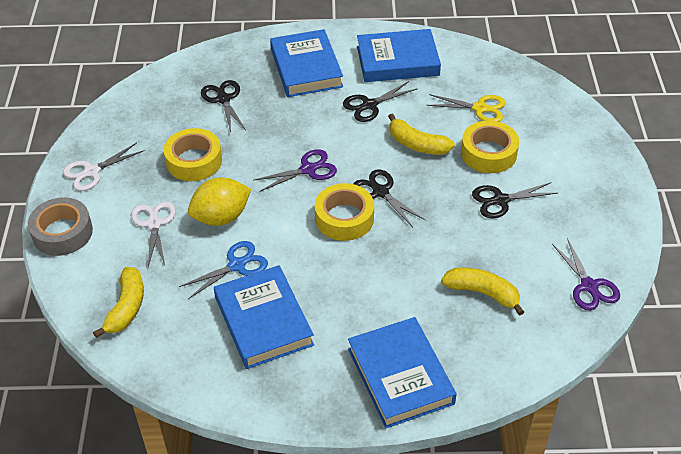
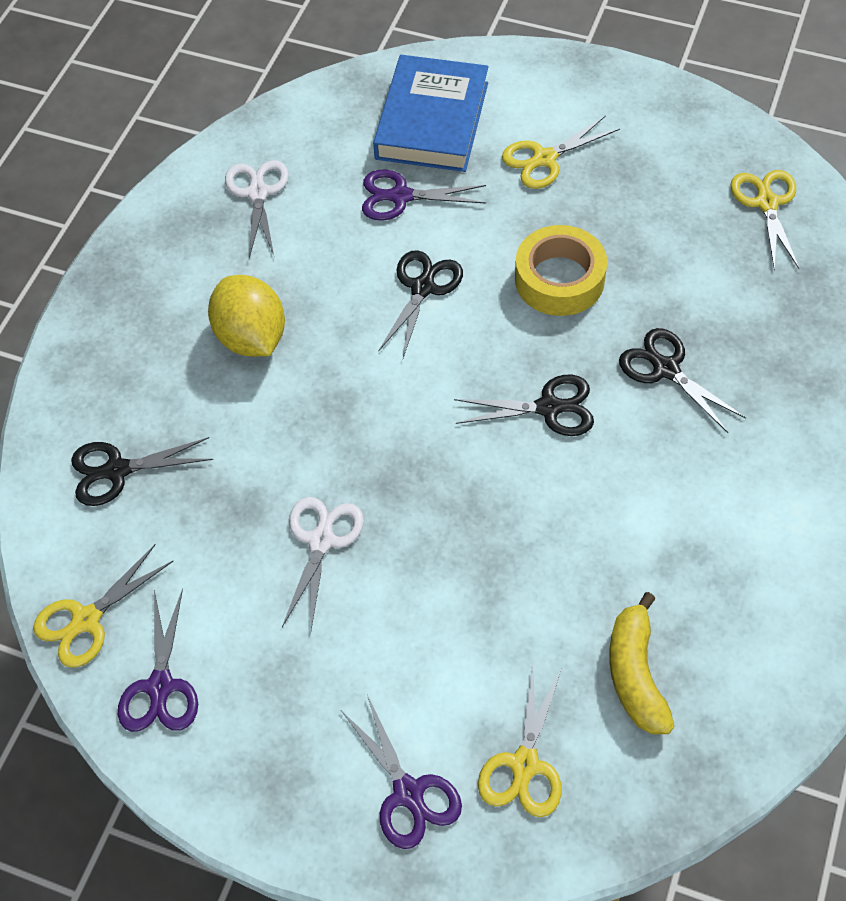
blue book: 4 -> 1
blue scissors: 1 -> 0
grey tape: 1 -> 0
purple scissors: 2 -> 3
yellow banana: 3 -> 1
yellow scissors: 1 -> 4
yellow tape: 3 -> 1

